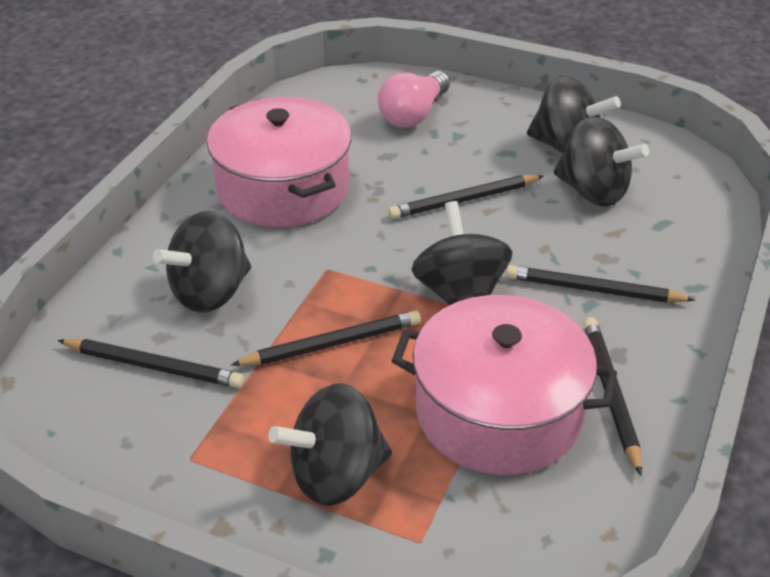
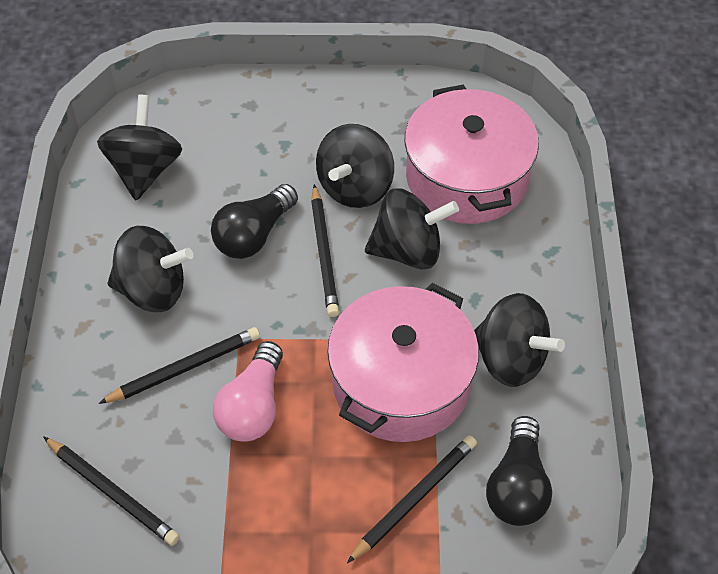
black light bulb: 0 -> 2
black pencil: 5 -> 4

